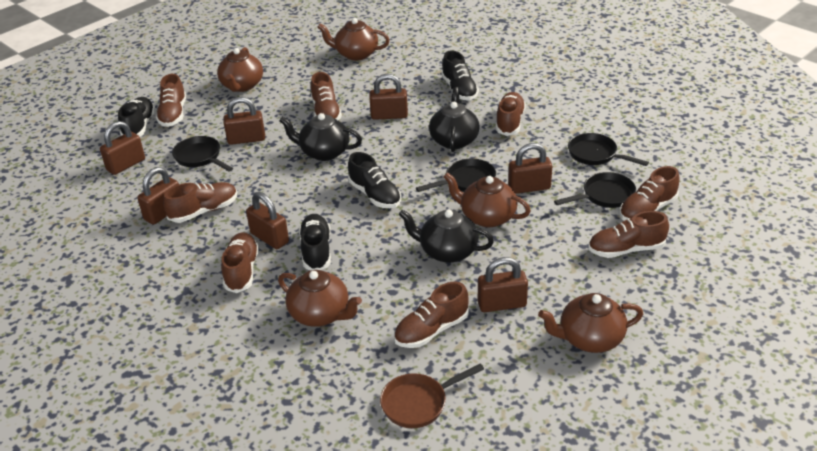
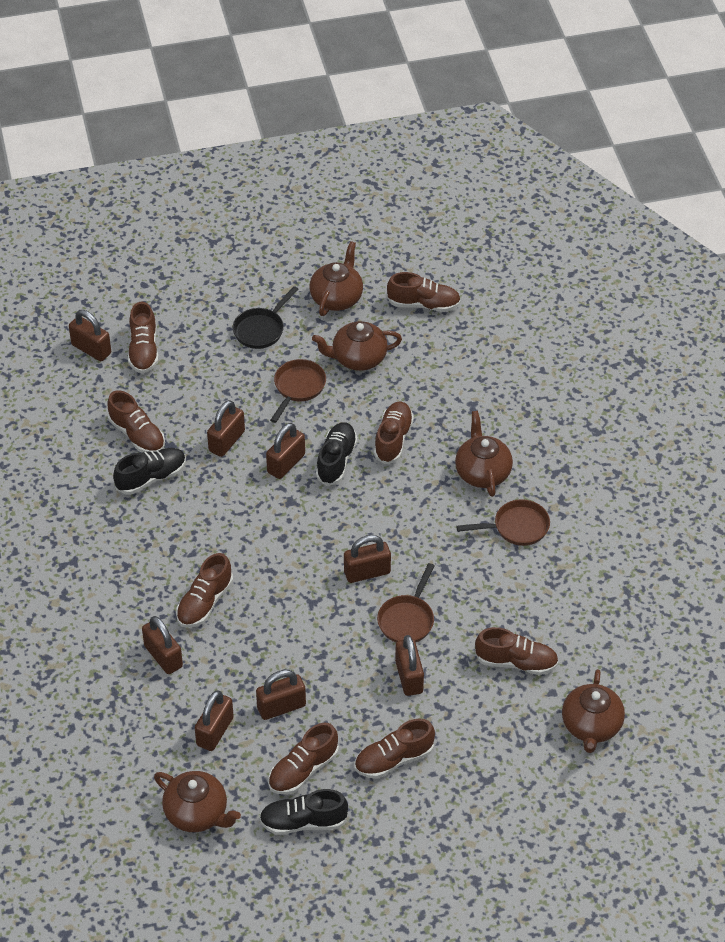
black pan: 4 -> 1
black shoe: 4 -> 3
black teapot: 3 -> 0
brown padlock: 7 -> 8
brown pan: 1 -> 3

